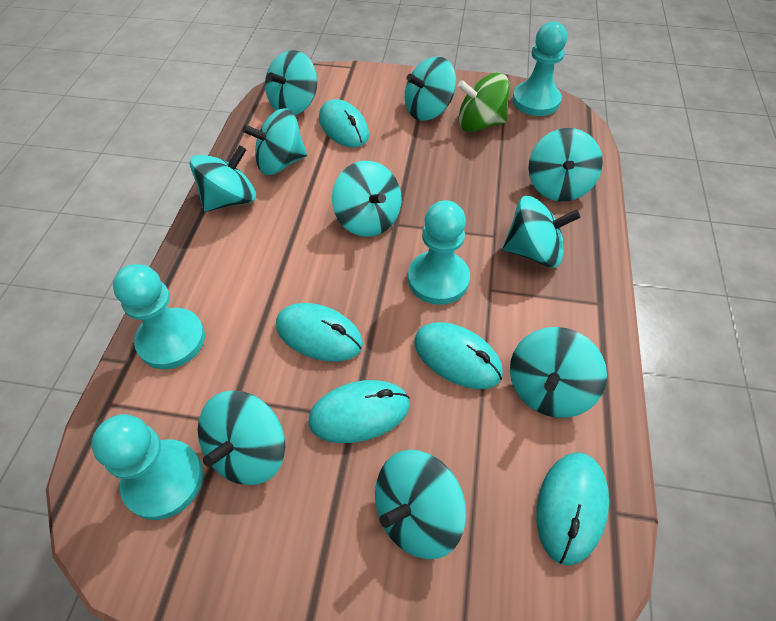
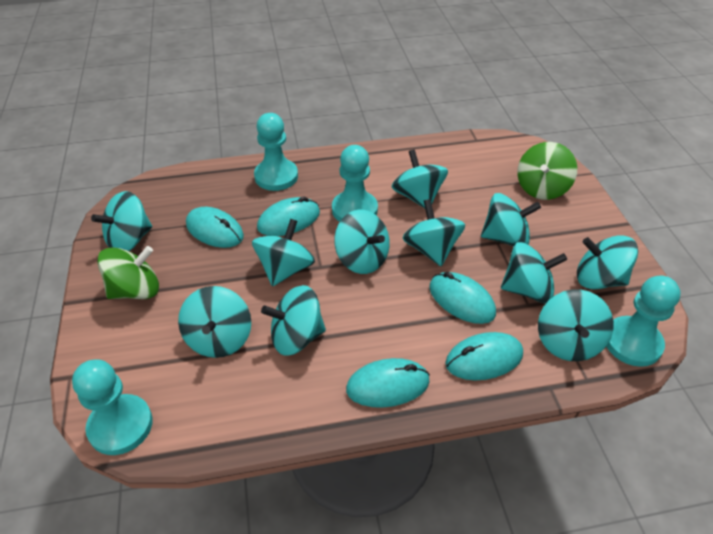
green spinning top: 1 -> 2
turquoise spinning top: 10 -> 11

